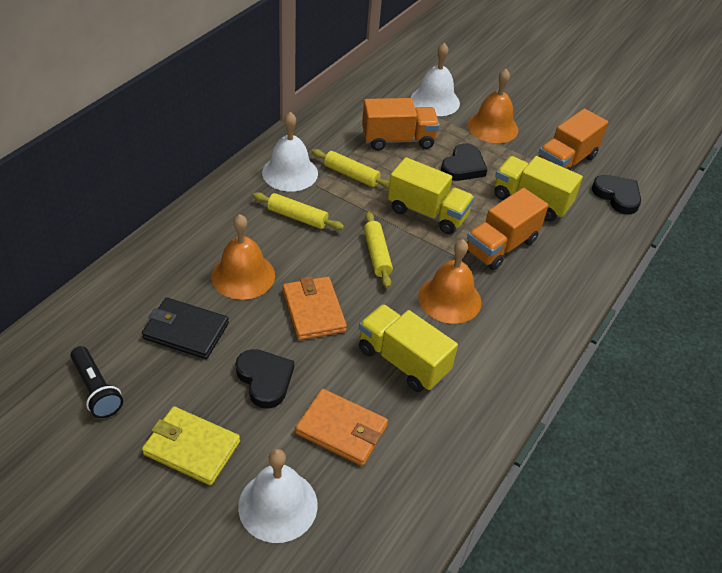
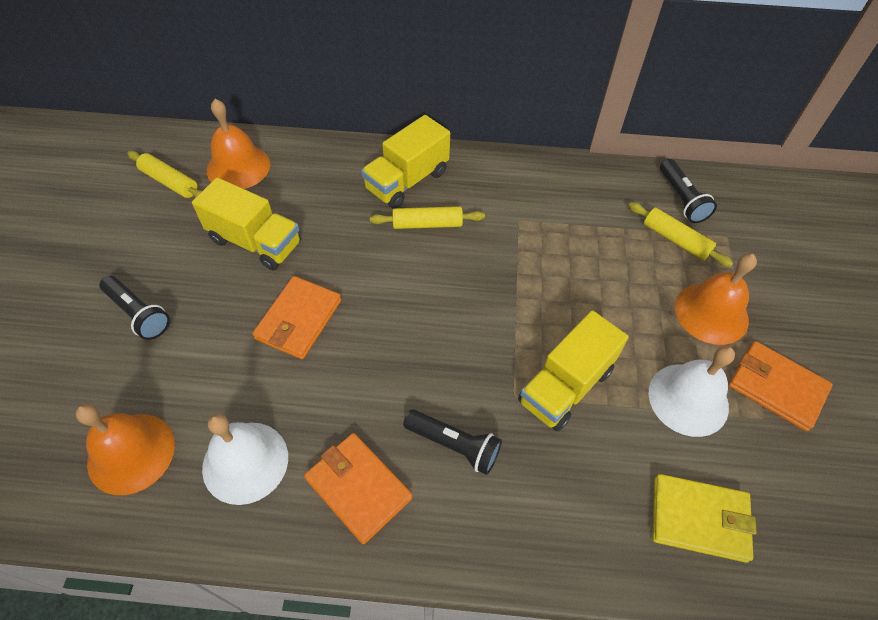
black flashlight: 1 -> 3
black heart: 3 -> 0
black wallet: 1 -> 0
orange truck: 3 -> 0
orange wallet: 2 -> 3
white bell: 3 -> 2

